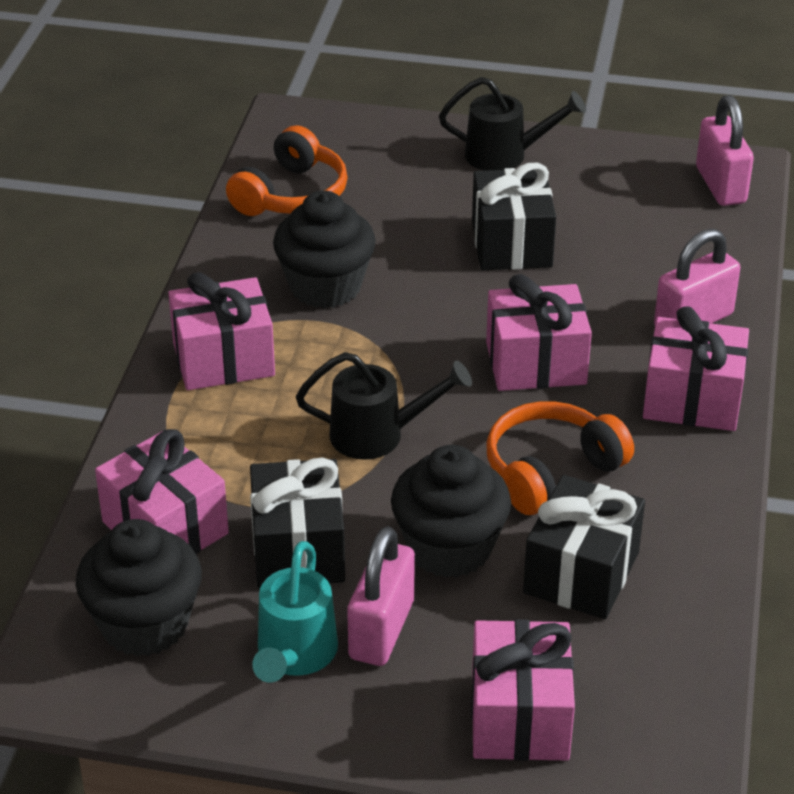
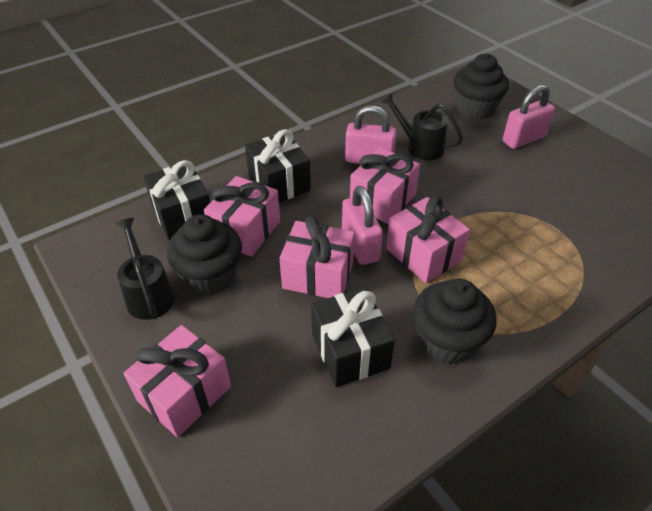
orange headphones: 2 -> 0
turquoise watering can: 1 -> 0

